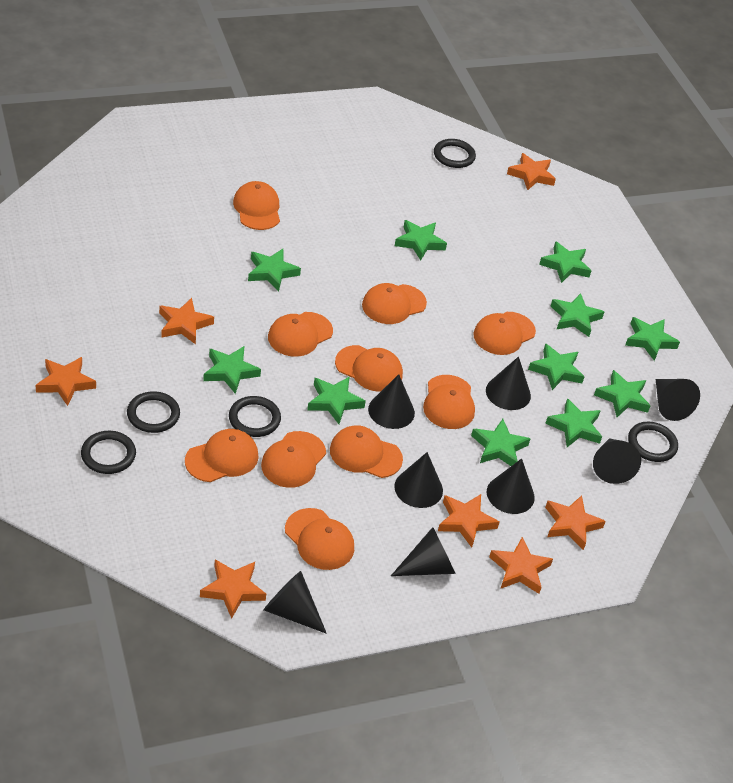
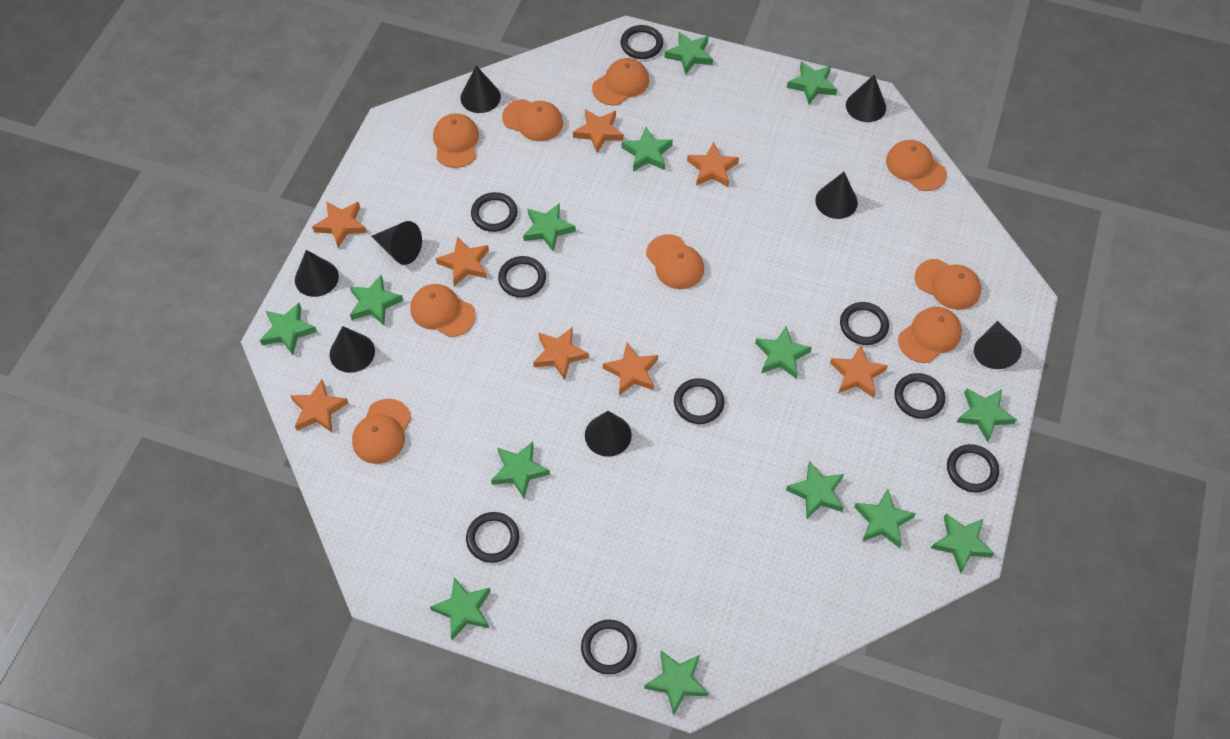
black ring: 5 -> 9
green star: 11 -> 14
orange cap: 10 -> 9
orange star: 7 -> 8

